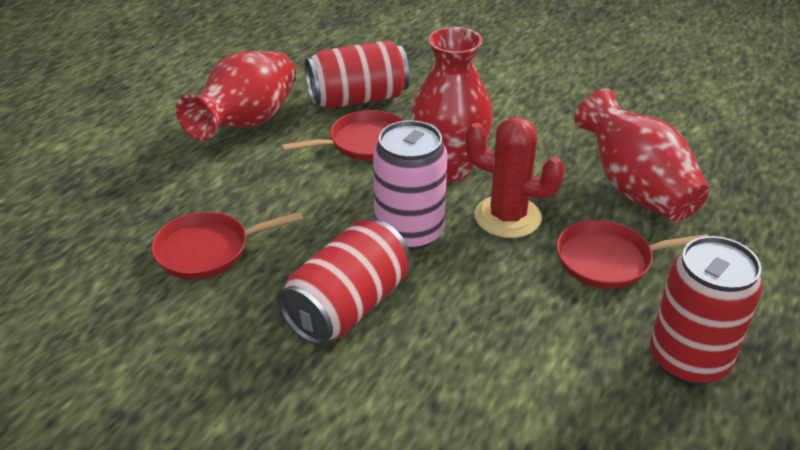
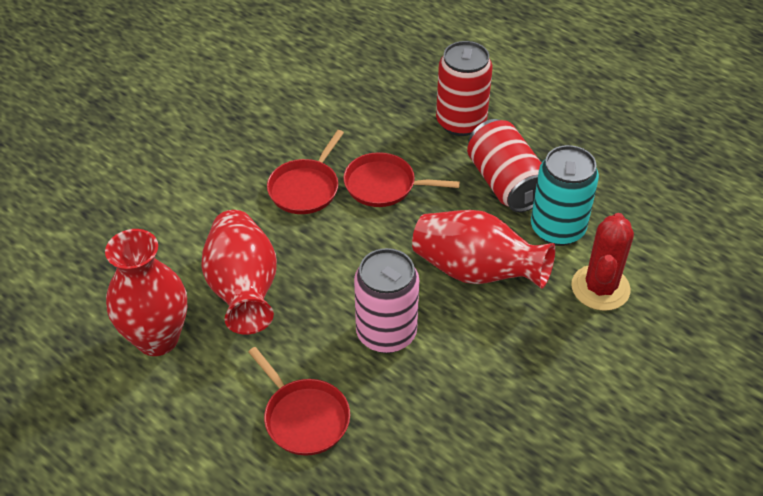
red can: 3 -> 2
turquoise can: 0 -> 1

